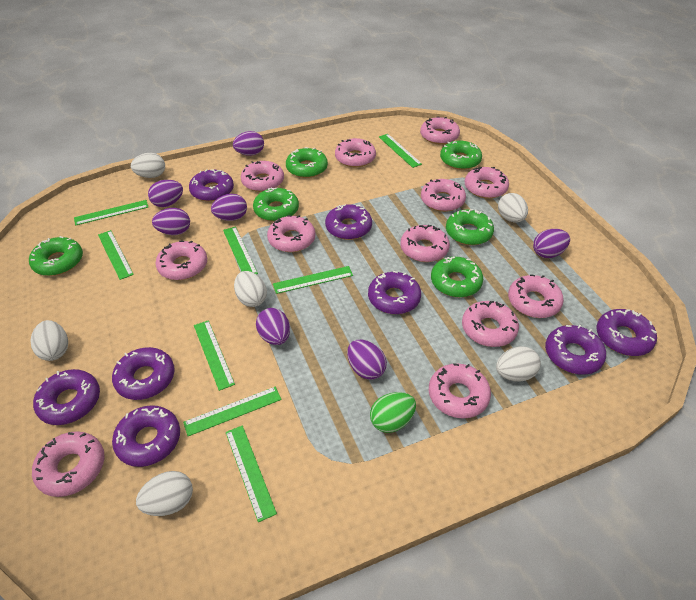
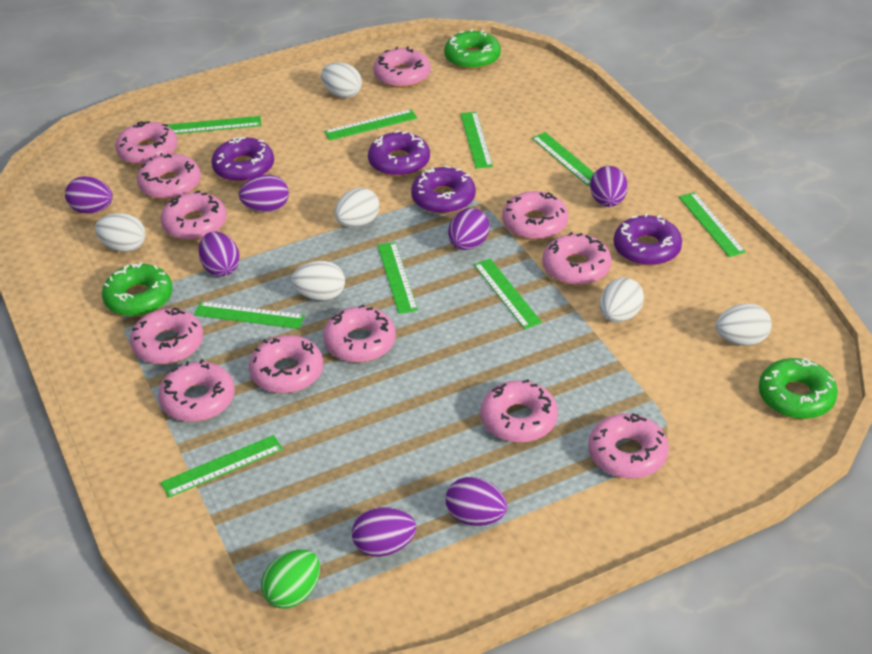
green donut: 6 -> 3
green ruler: 8 -> 9
purple donut: 8 -> 4

